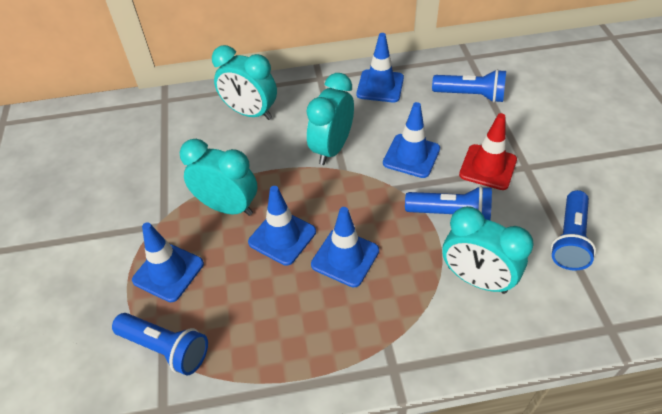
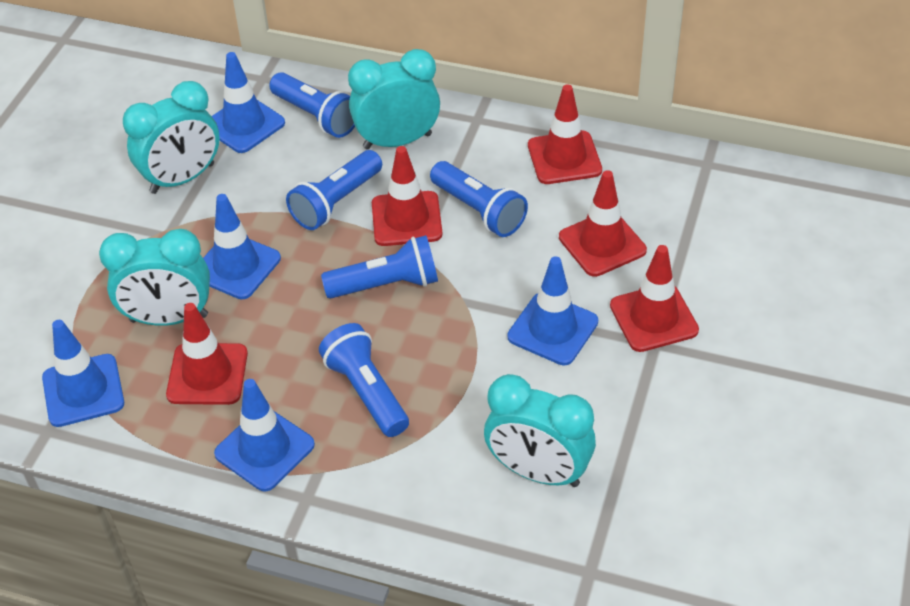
blue flashlight: 4 -> 5
red traffic cone: 1 -> 5

